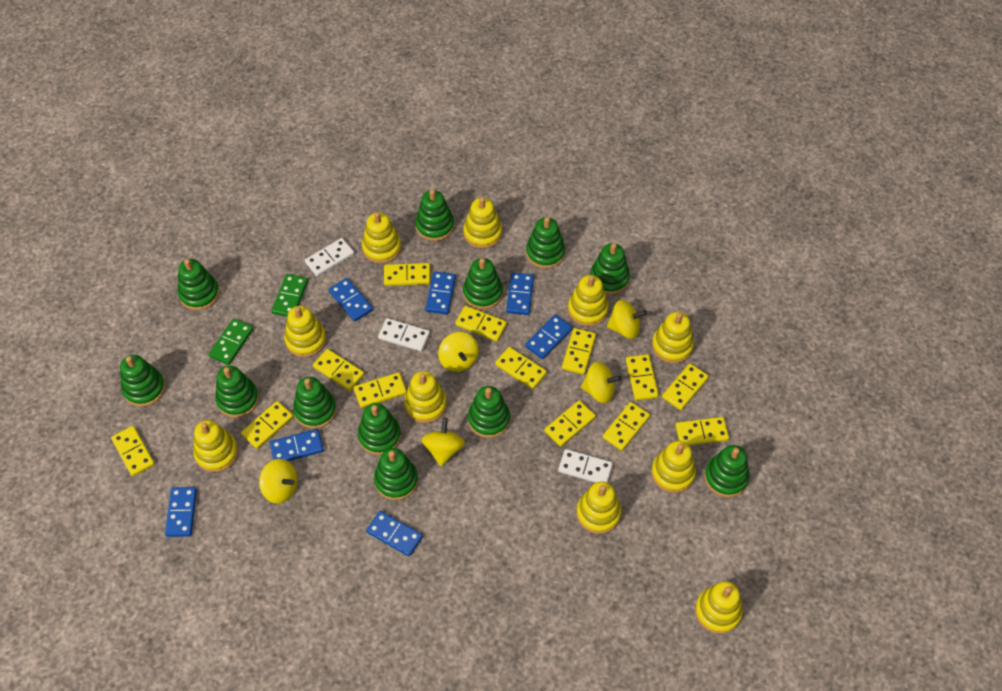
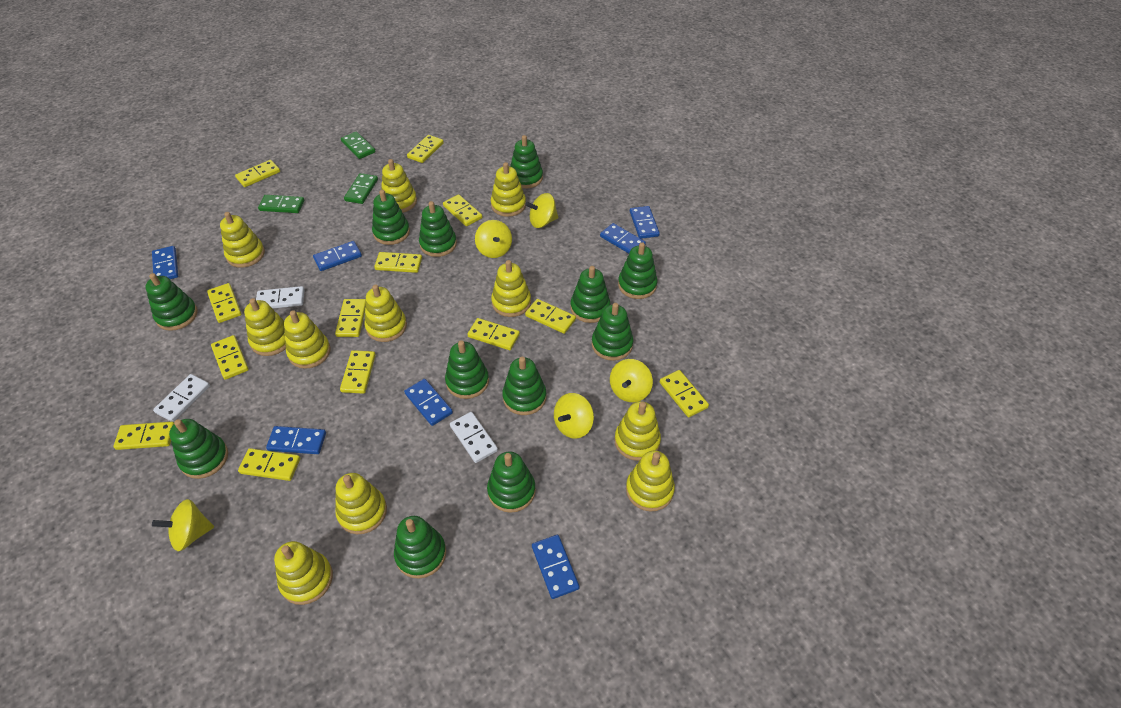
green domino: 2 -> 3
yellow stacking toy: 10 -> 11

